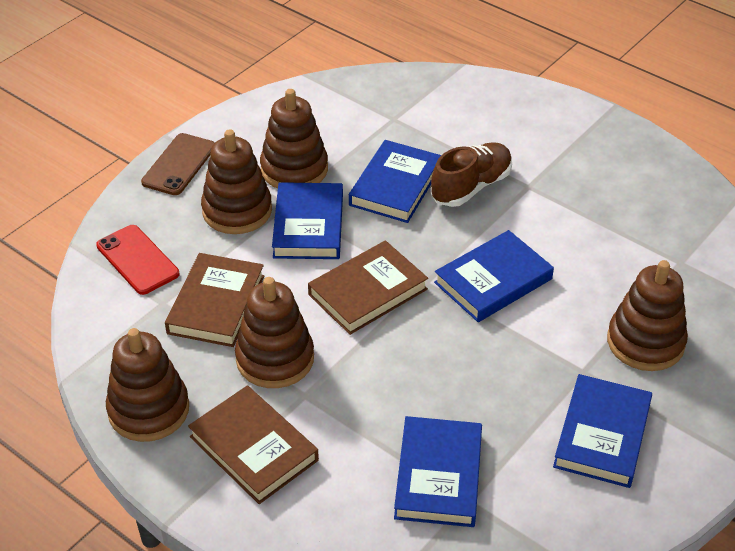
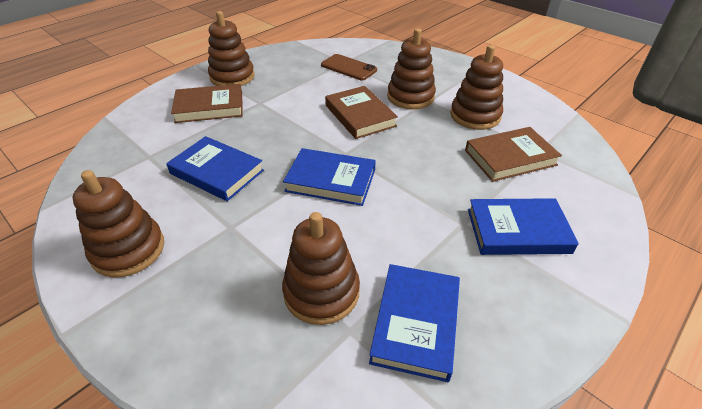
blue book: 5 -> 4
brown shoe: 1 -> 0
red phone: 1 -> 0

